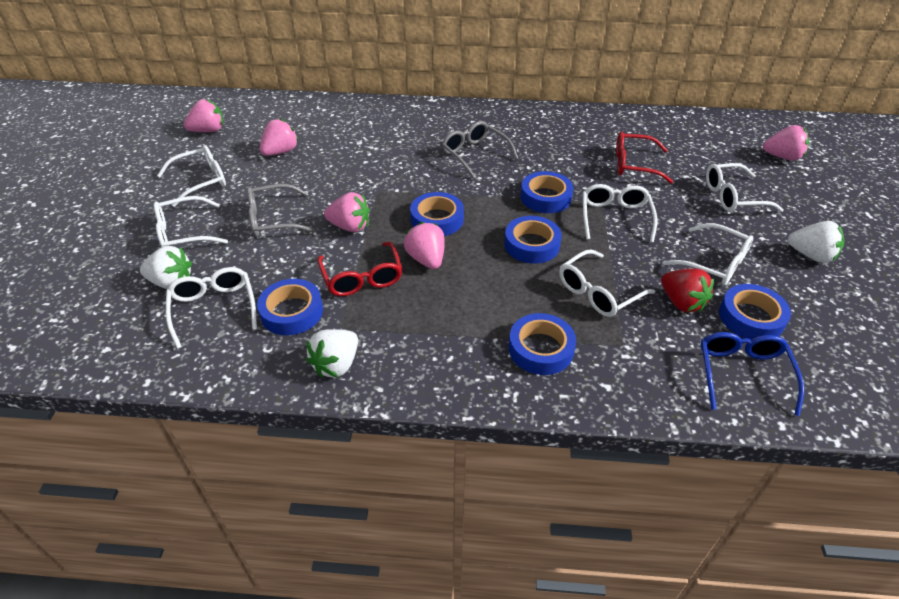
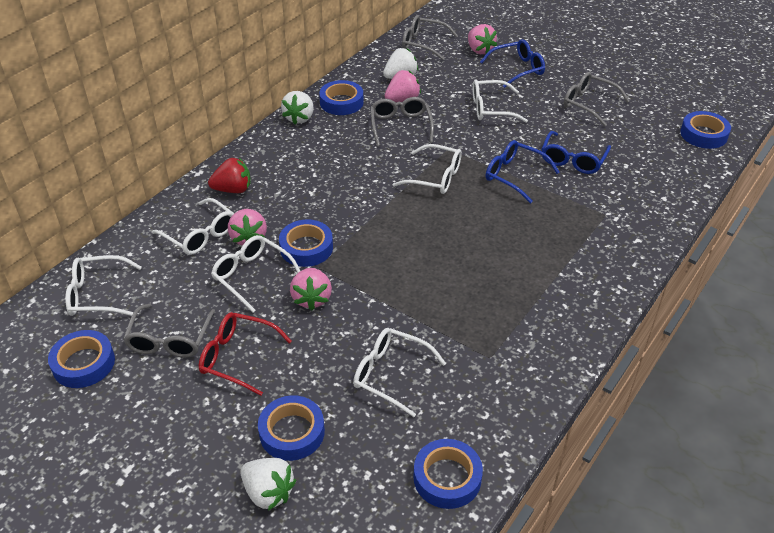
blue glasses: 1 -> 3
grey glasses: 2 -> 4
pink strawberry: 5 -> 4
red glasses: 2 -> 1
white glasses: 7 -> 6

